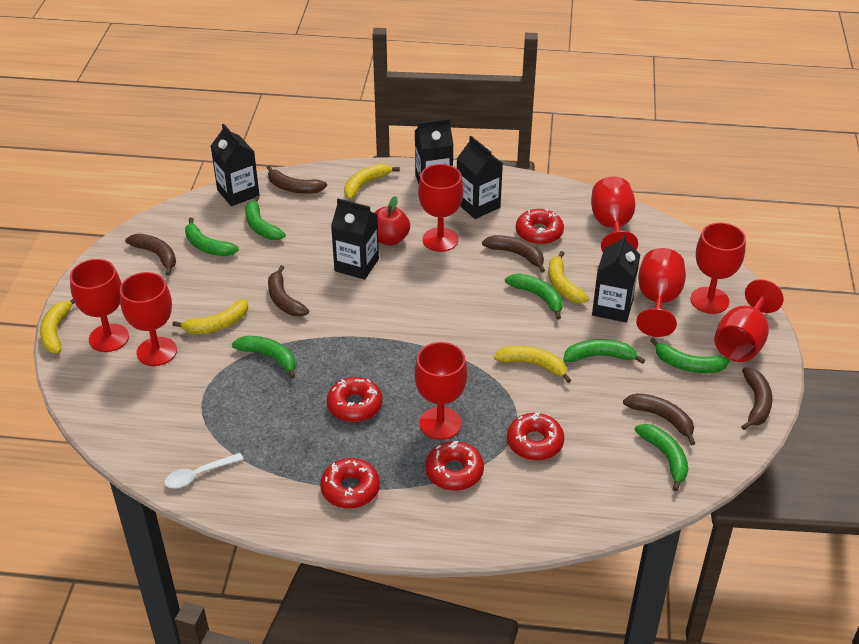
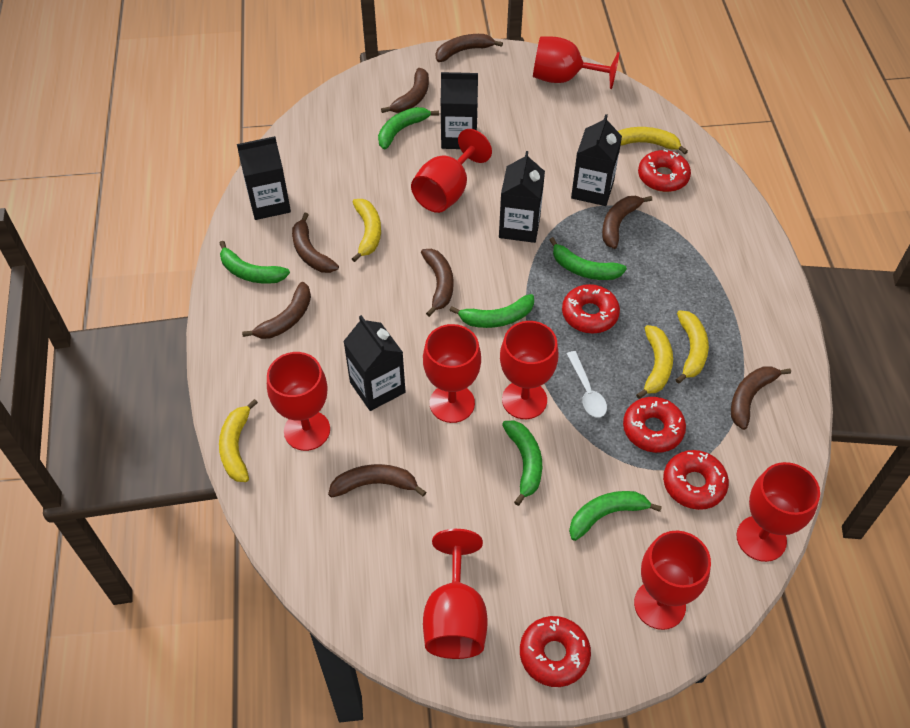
brown banana: 6 -> 8
green banana: 7 -> 6
red apple: 1 -> 0

